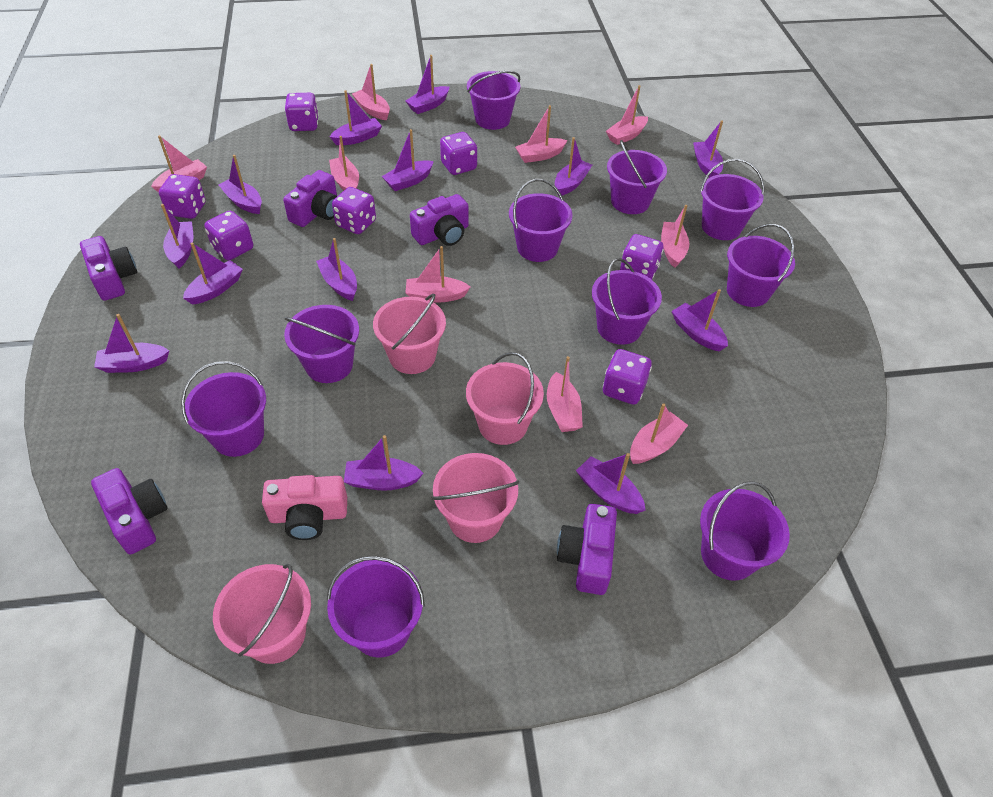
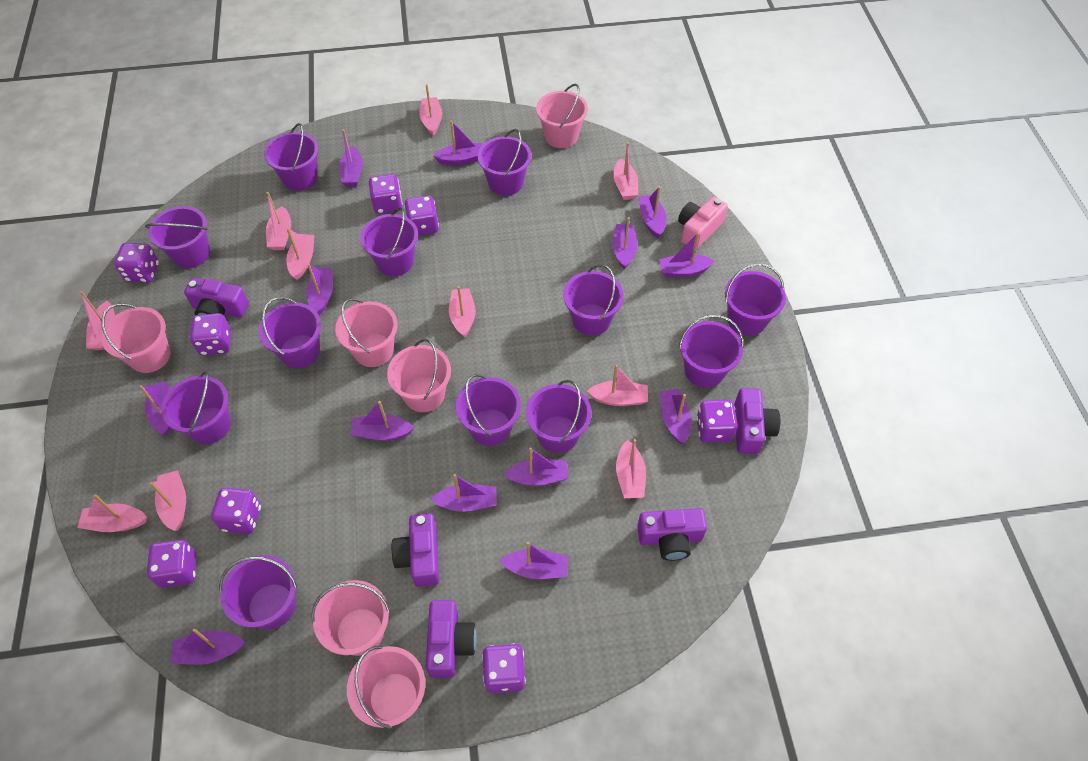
pink boat: 9 -> 10
pink bucket: 4 -> 6
purple bucket: 10 -> 12
purple dice: 7 -> 8

